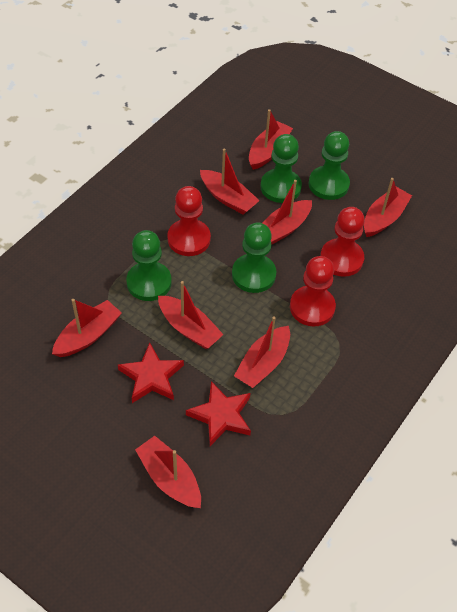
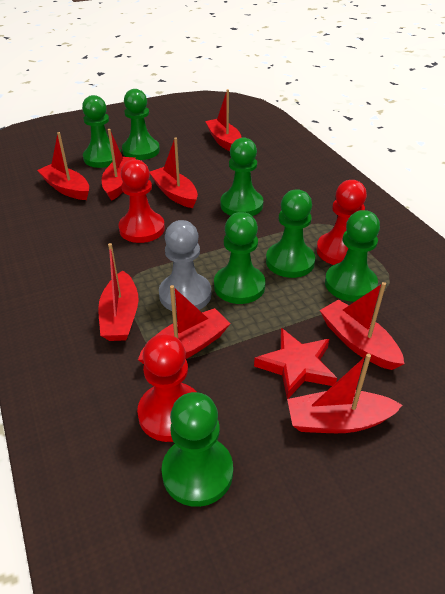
green pawn: 4 -> 7
grey pawn: 0 -> 1
red star: 2 -> 1

